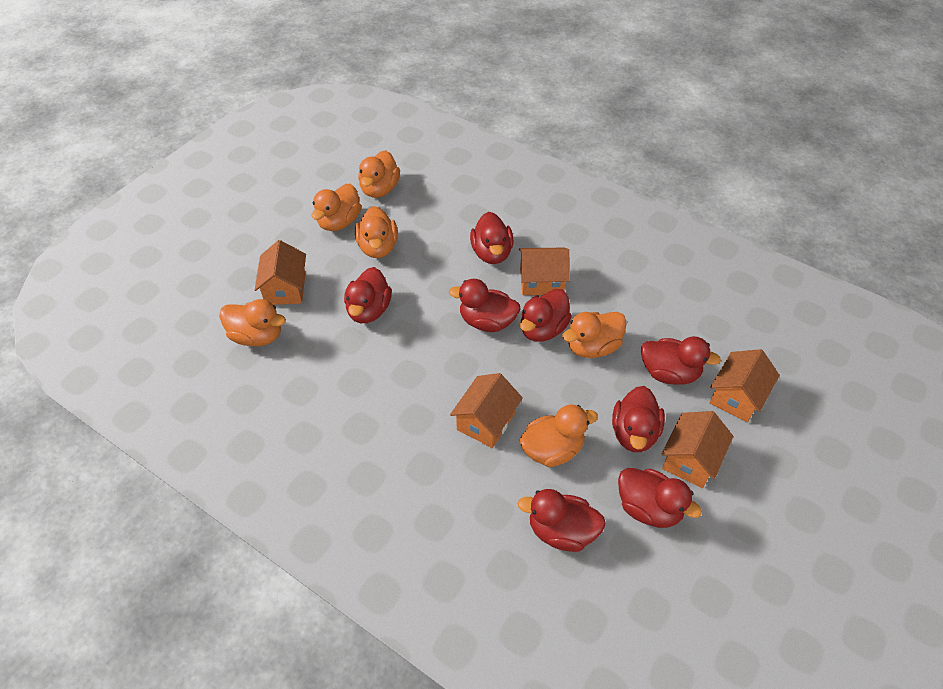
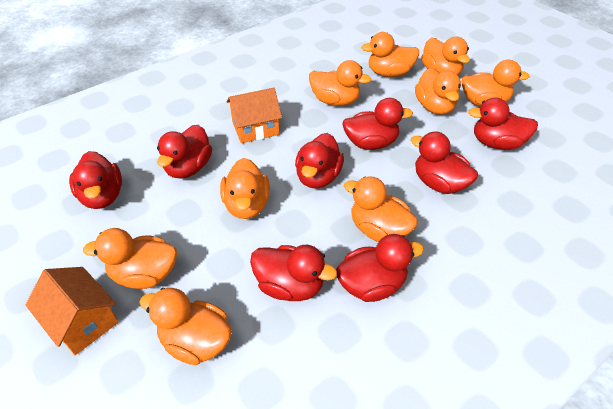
orange duck: 6 -> 9
orange house: 5 -> 2

